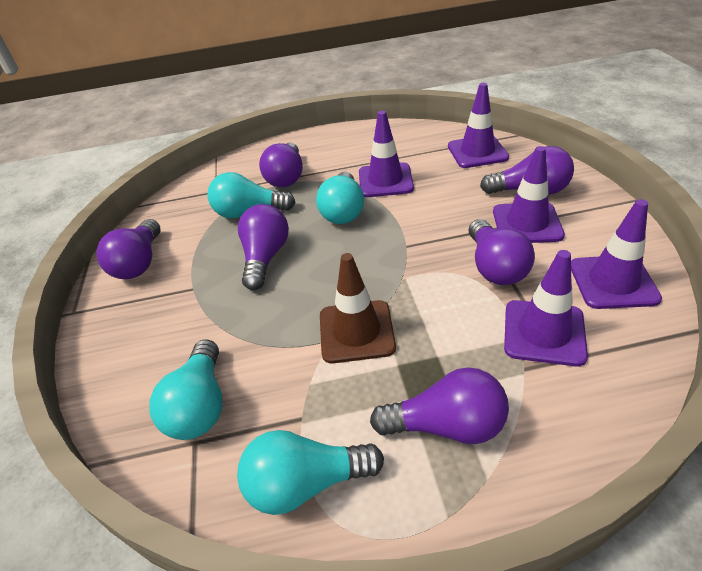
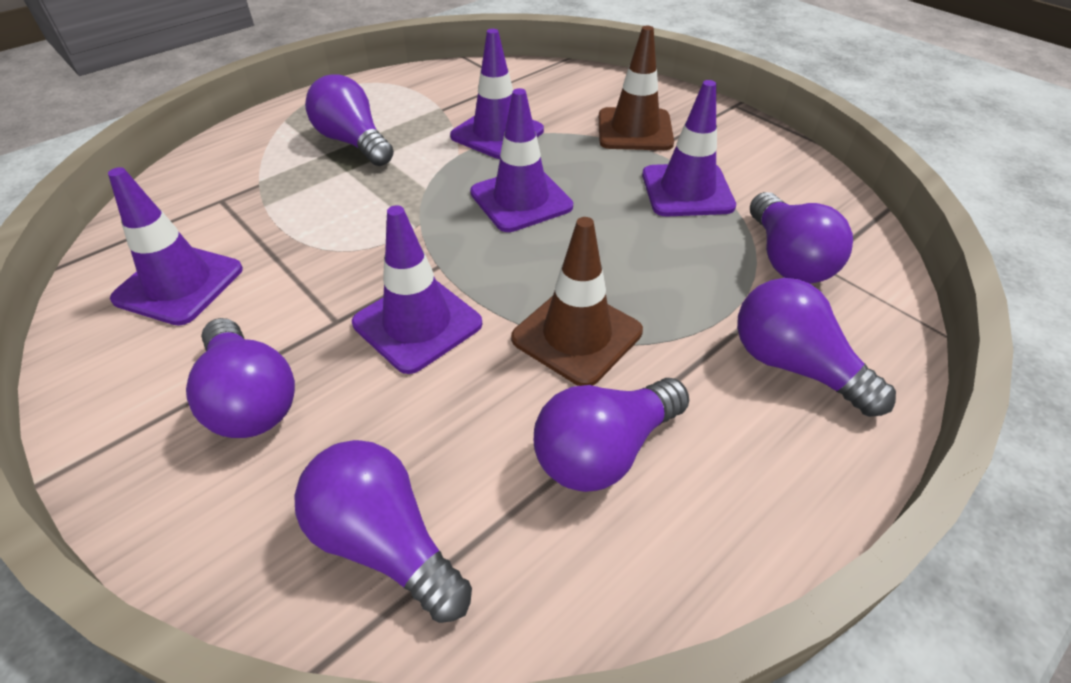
brown traffic cone: 1 -> 2
turquoise light bulb: 4 -> 0

